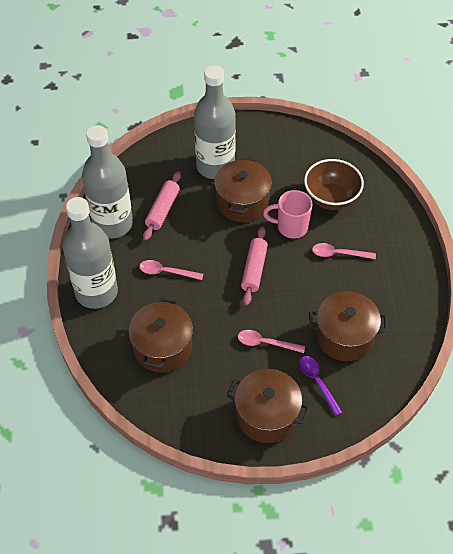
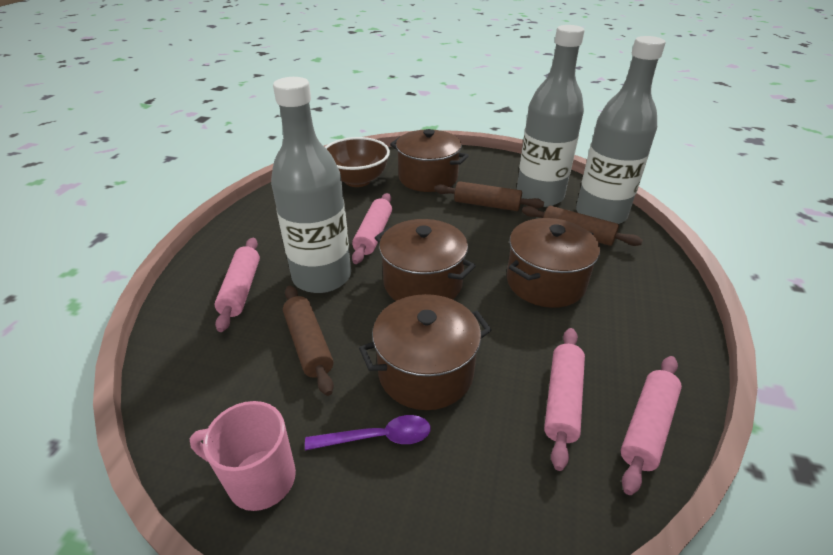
brown rolling pin: 0 -> 3
pink rolling pin: 2 -> 4
pink spoon: 3 -> 0

